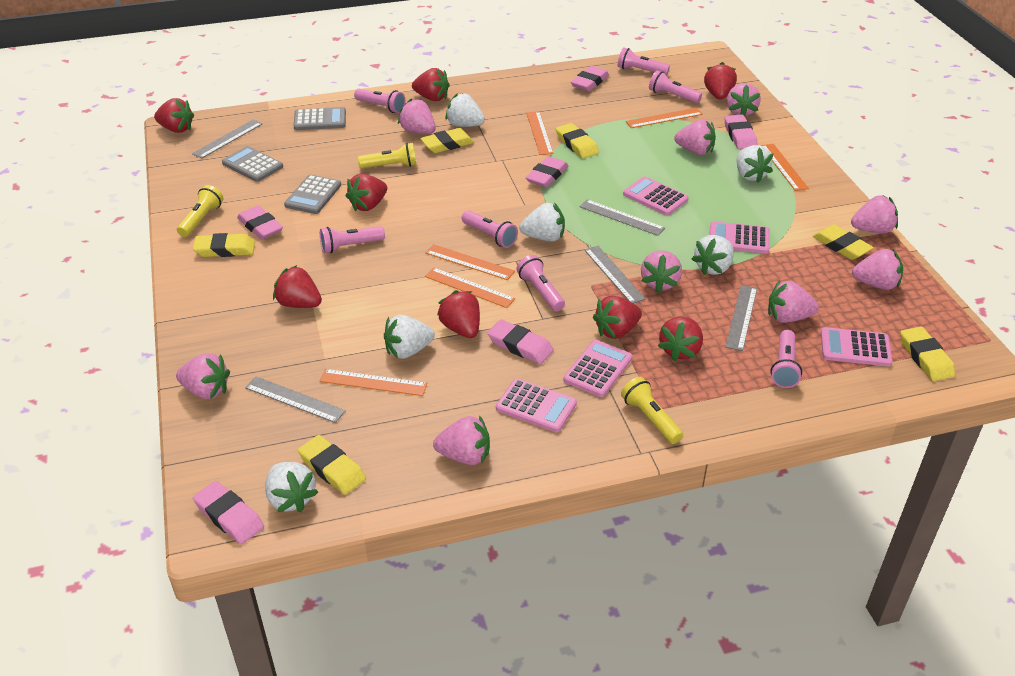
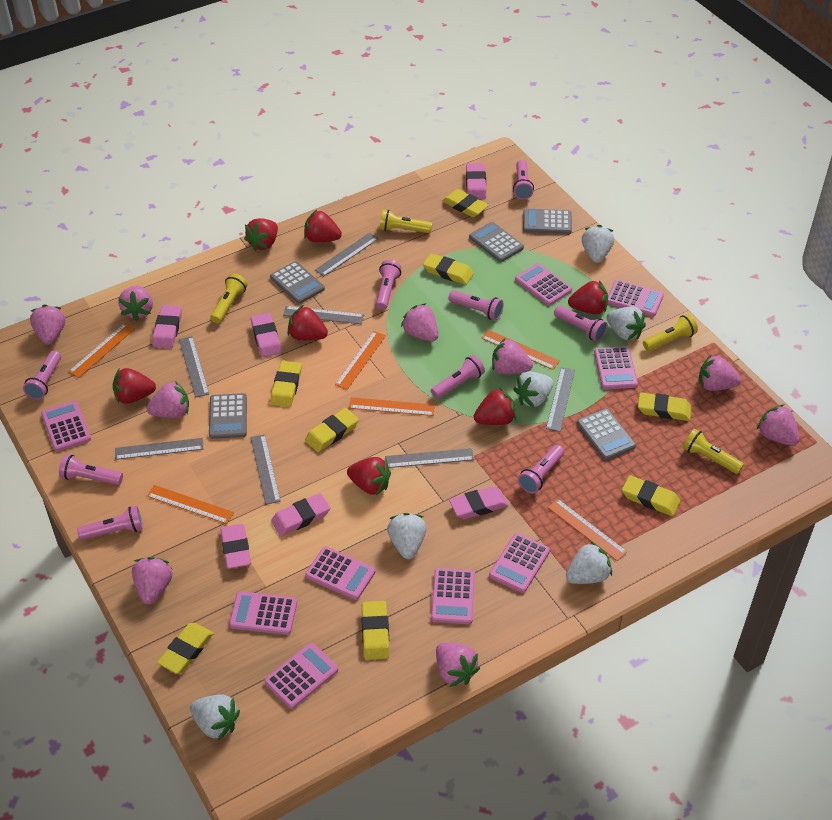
grey calculator: 3 -> 5
grey ruler: 5 -> 7
pink calculator: 5 -> 9
pink flashlight: 7 -> 9
red strawberry: 8 -> 7
yellow eraser: 6 -> 8
yellow flashlight: 3 -> 4

